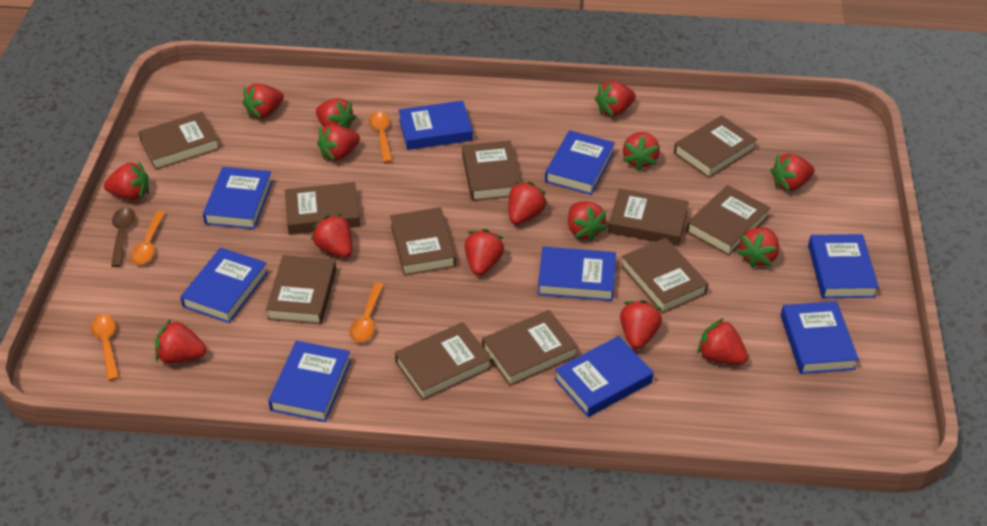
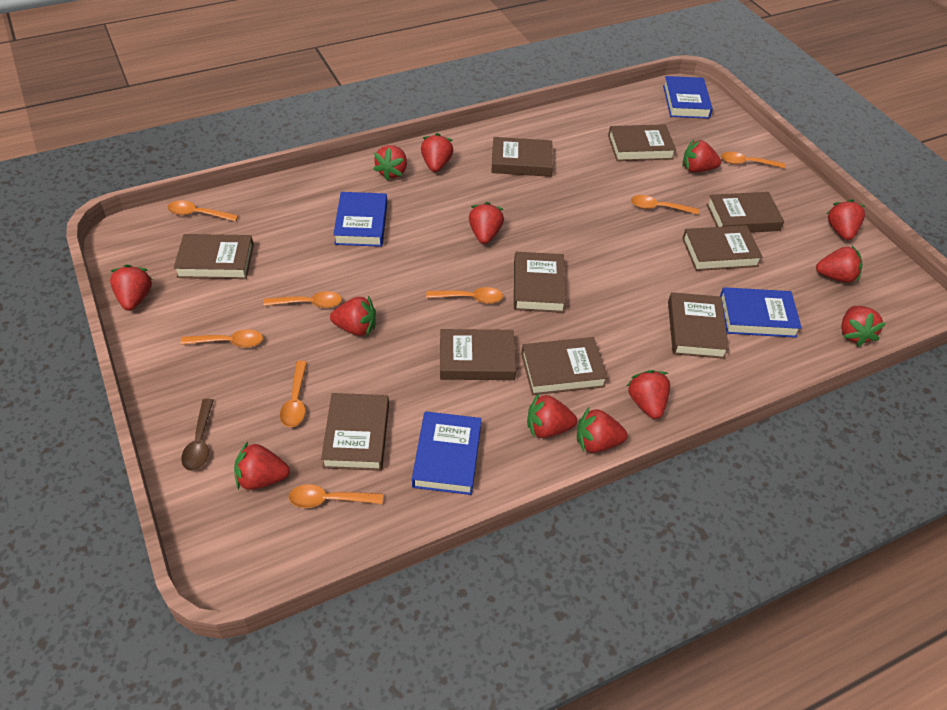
blue book: 9 -> 4
brown book: 11 -> 10
orange spoon: 4 -> 8
red strawberry: 15 -> 13

